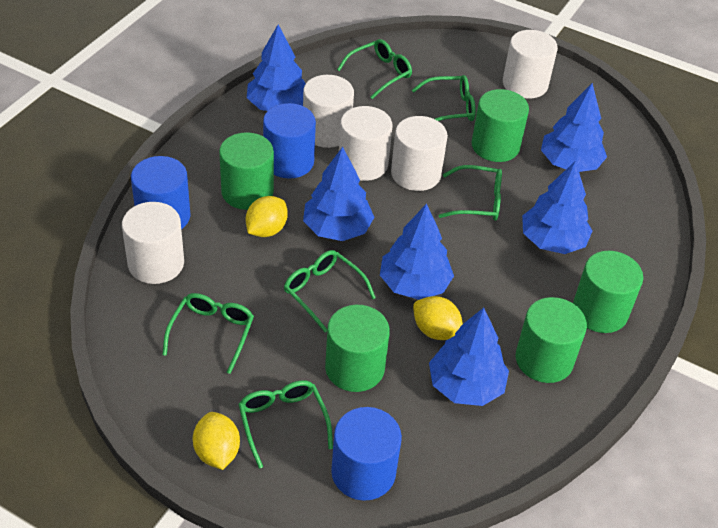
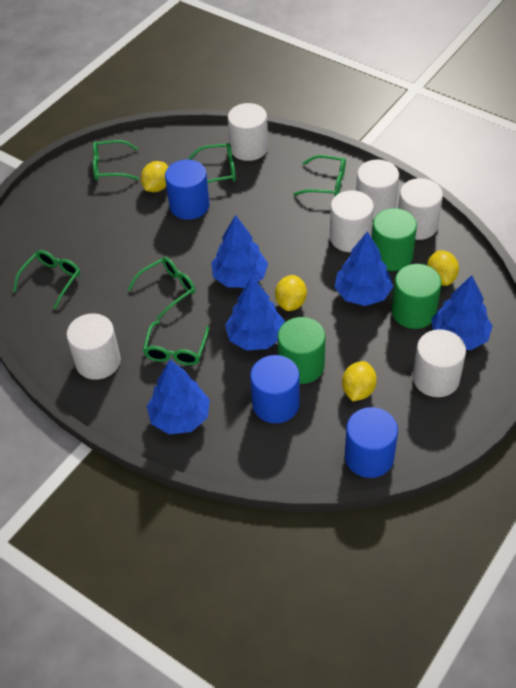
blue tree: 6 -> 5
green cylinder: 5 -> 3
white cylinder: 5 -> 6
yellow lemon: 3 -> 4

